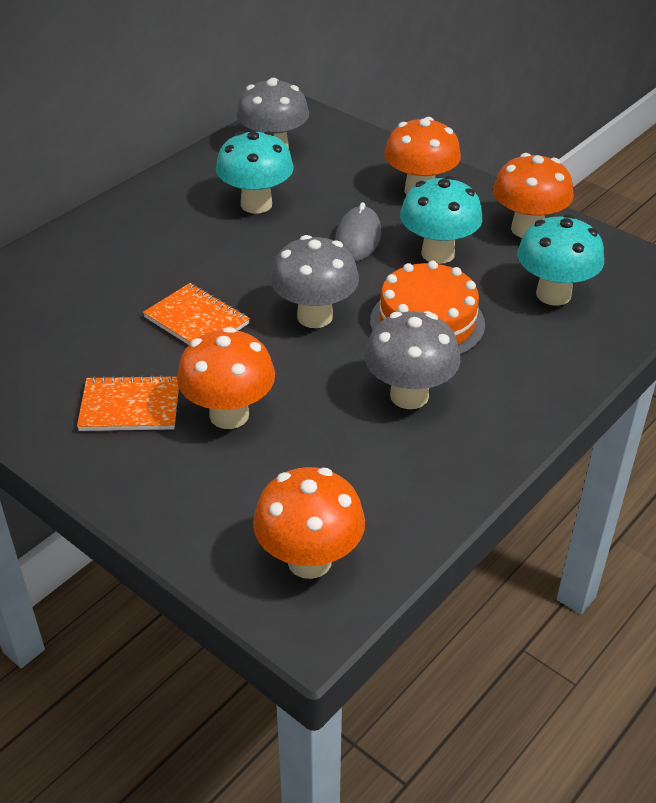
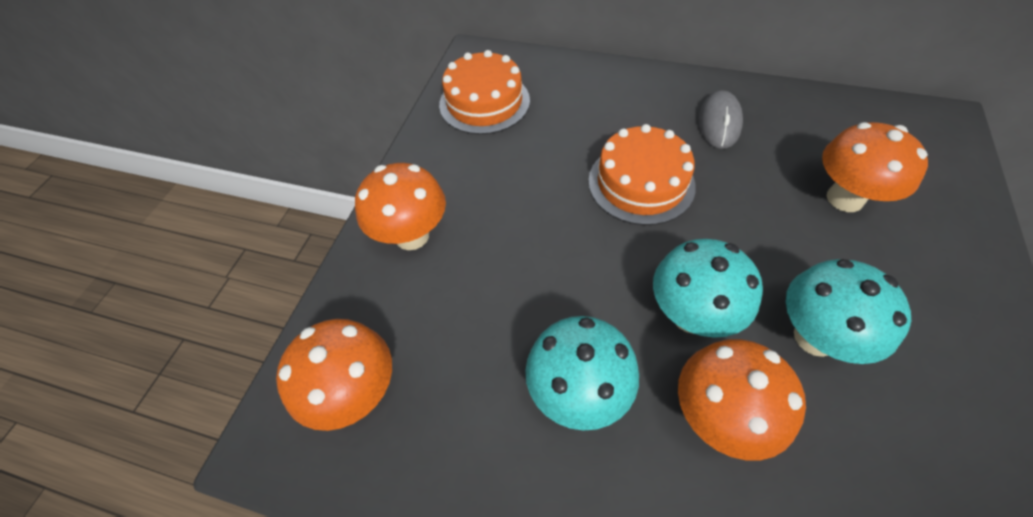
grey mushroom: 3 -> 0
orange cake: 1 -> 2
orange notebook: 2 -> 0

